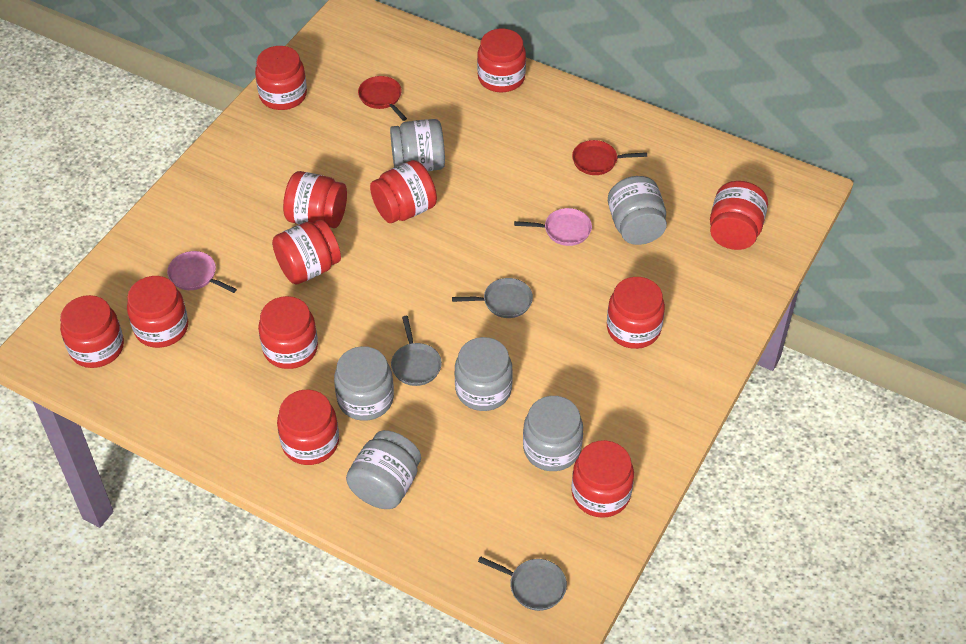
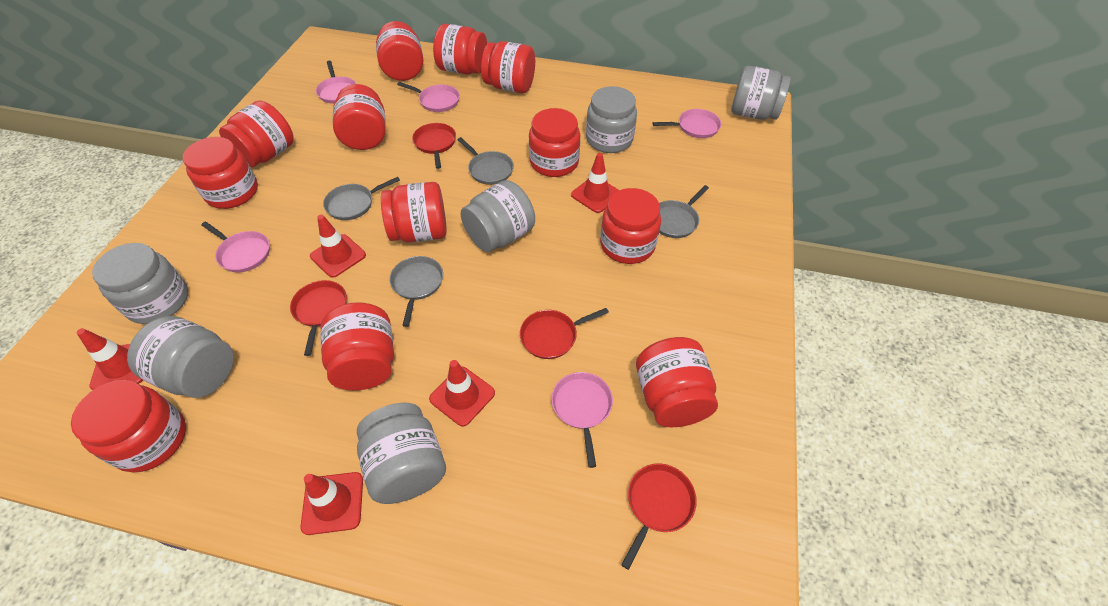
grey pan: 3 -> 4
pink pan: 2 -> 5
red pan: 2 -> 4
red traffic cone: 0 -> 5

